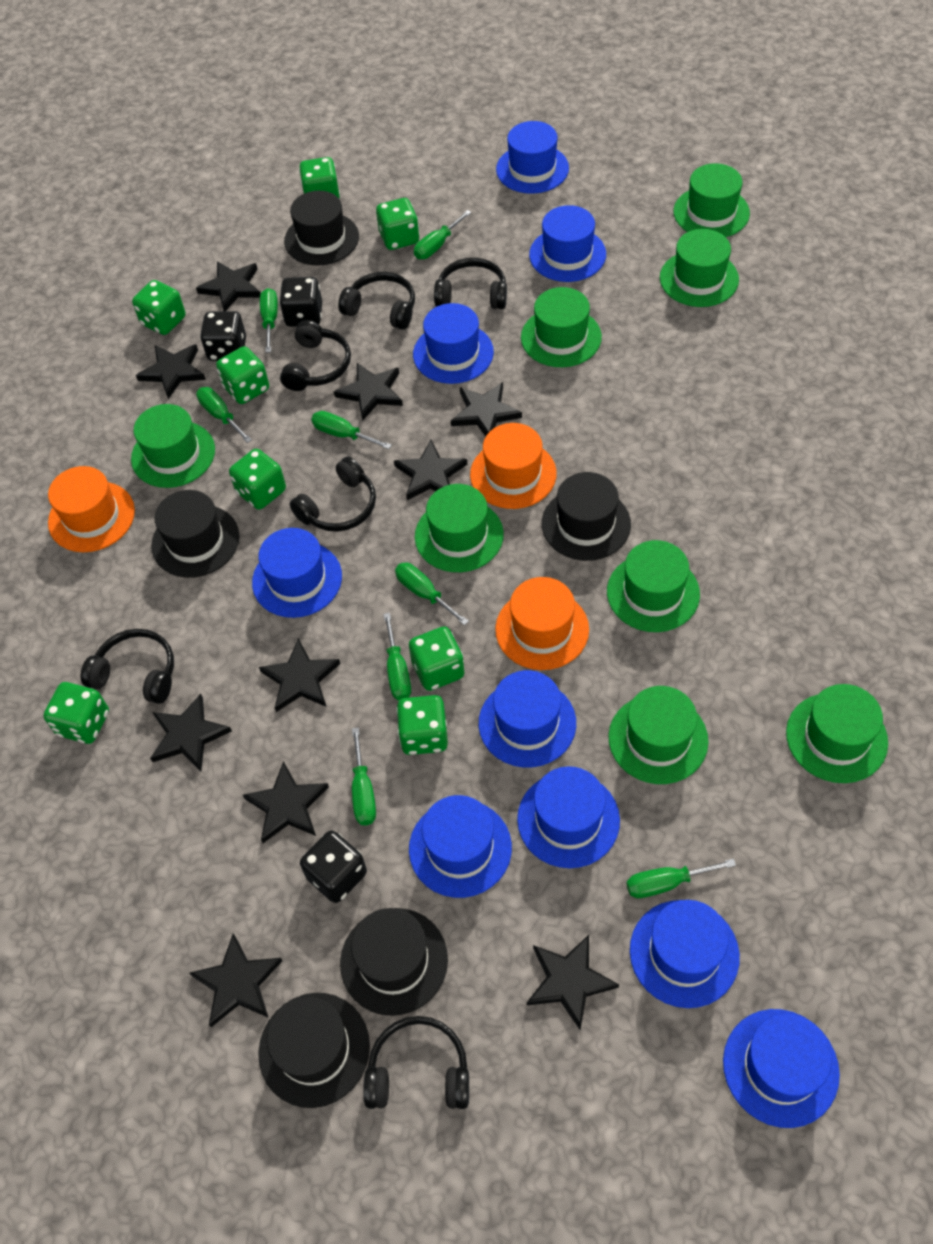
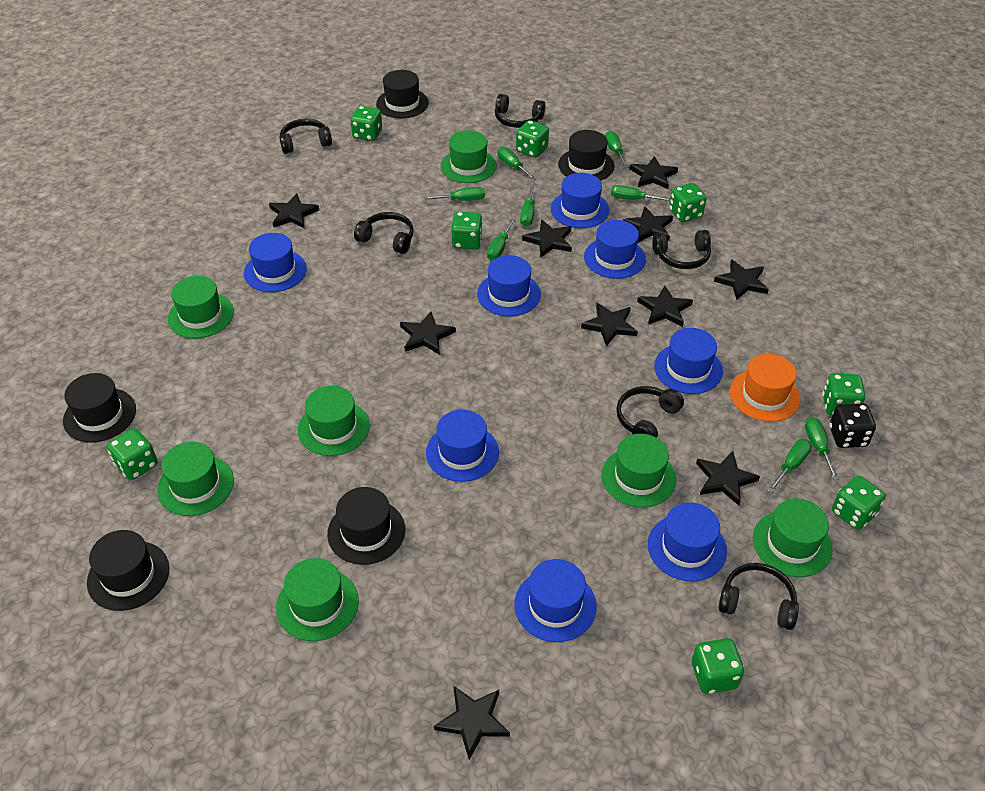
black dice: 3 -> 1
blue hat: 9 -> 8
green hat: 8 -> 7
orange hat: 3 -> 1

